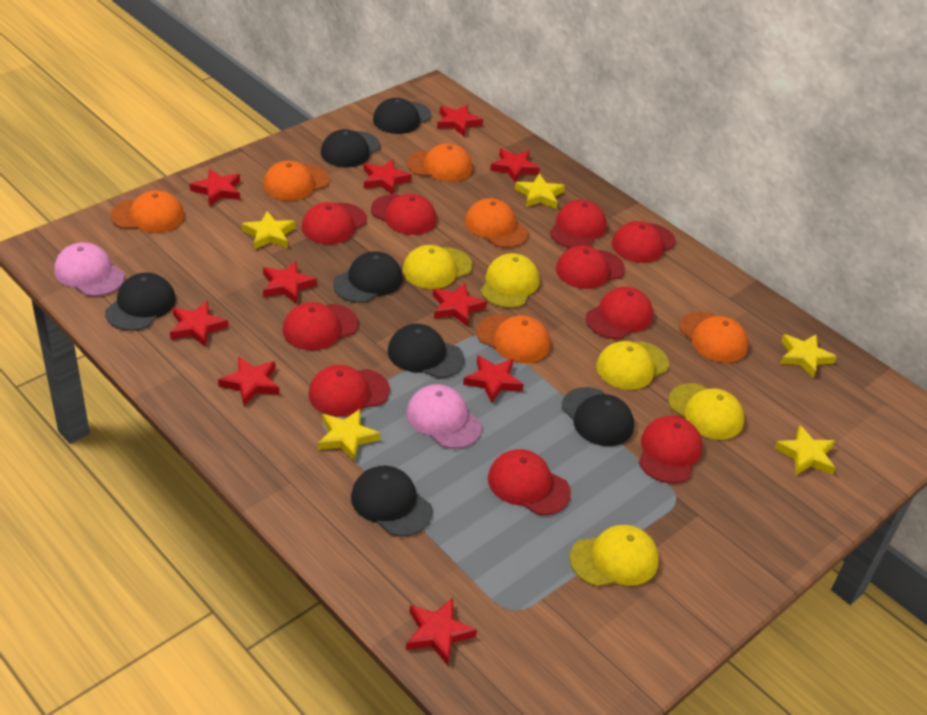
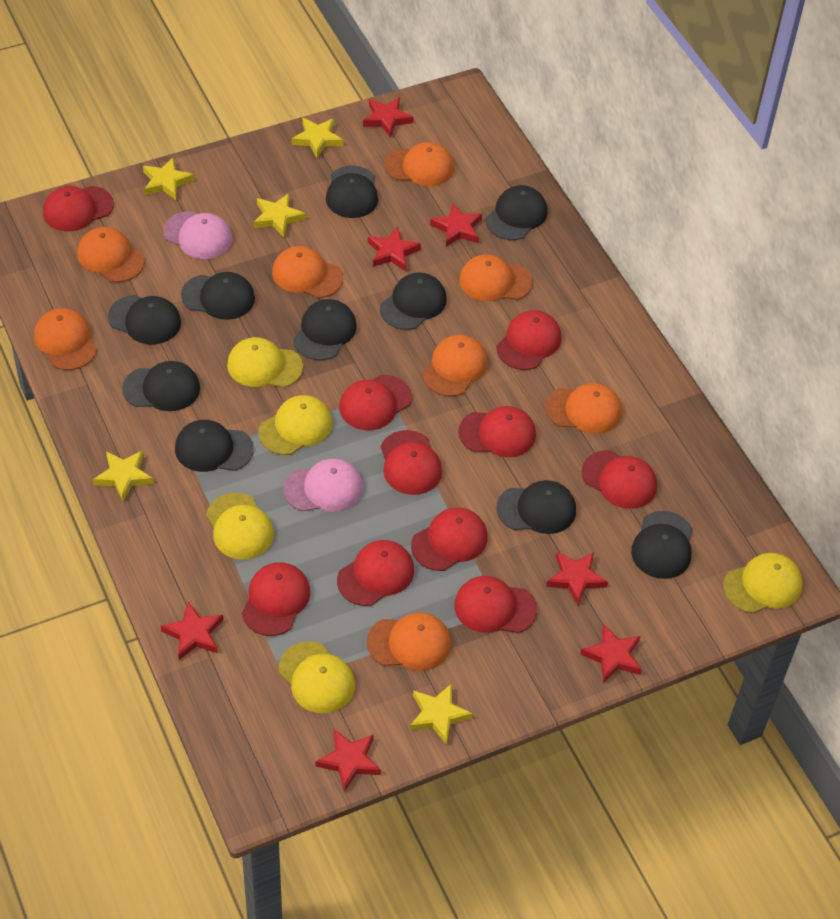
black cap: 7 -> 10
orange cap: 6 -> 8
red star: 10 -> 7

